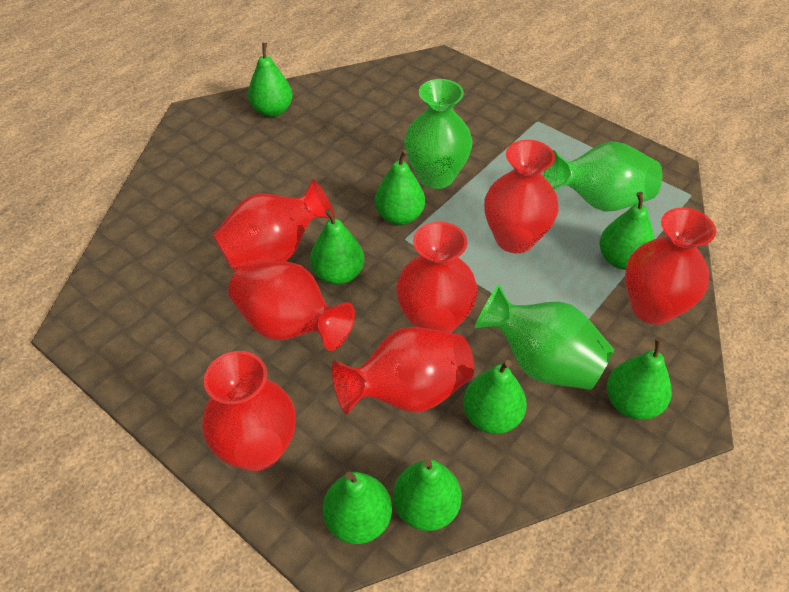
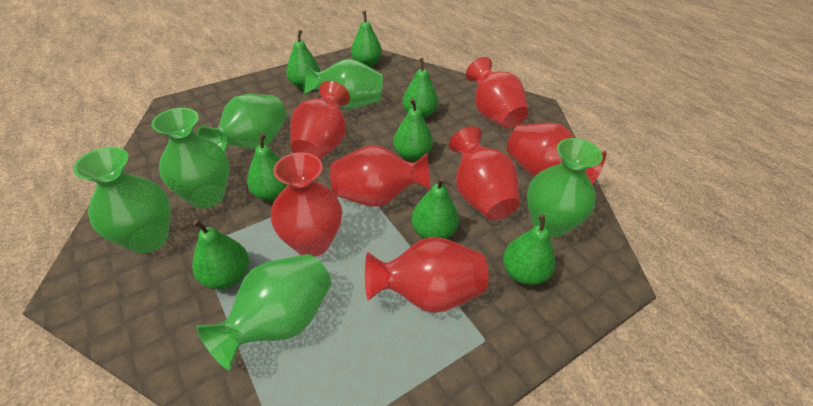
green vase: 3 -> 6

